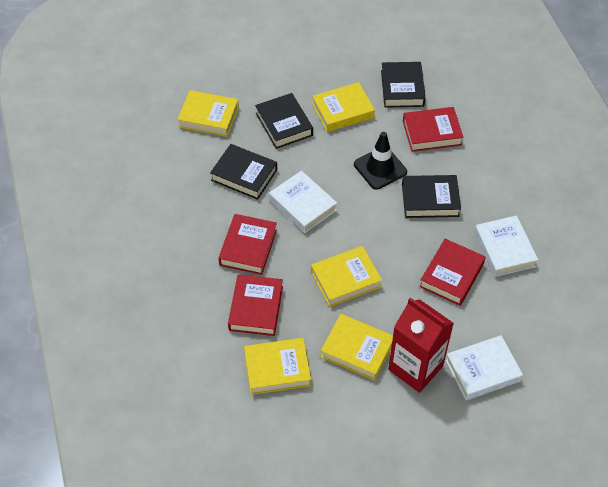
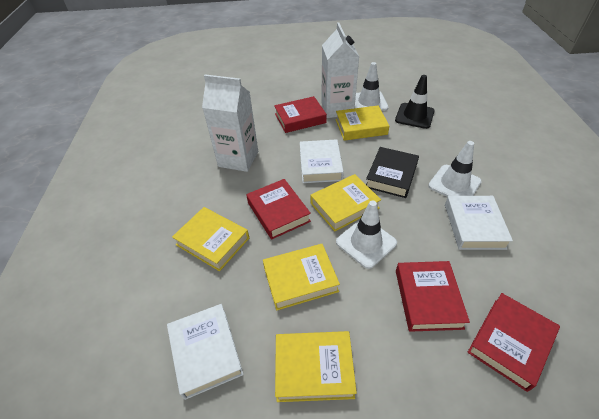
black book: 4 -> 1
red carton: 1 -> 0
white carton: 0 -> 2
white traffic cone: 0 -> 3

